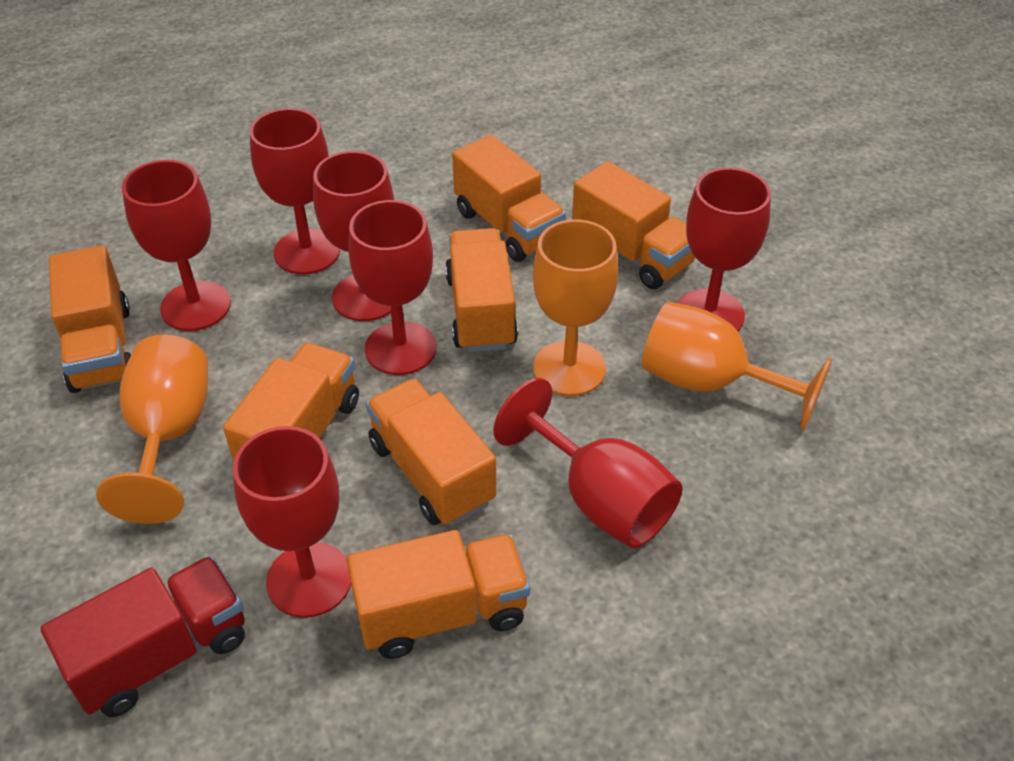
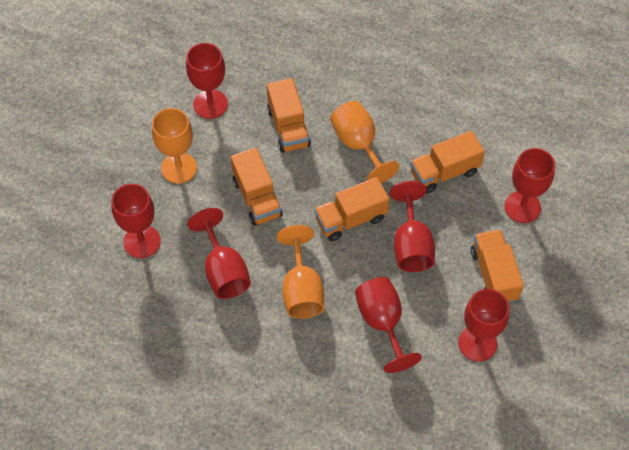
orange truck: 7 -> 5
red truck: 1 -> 0

